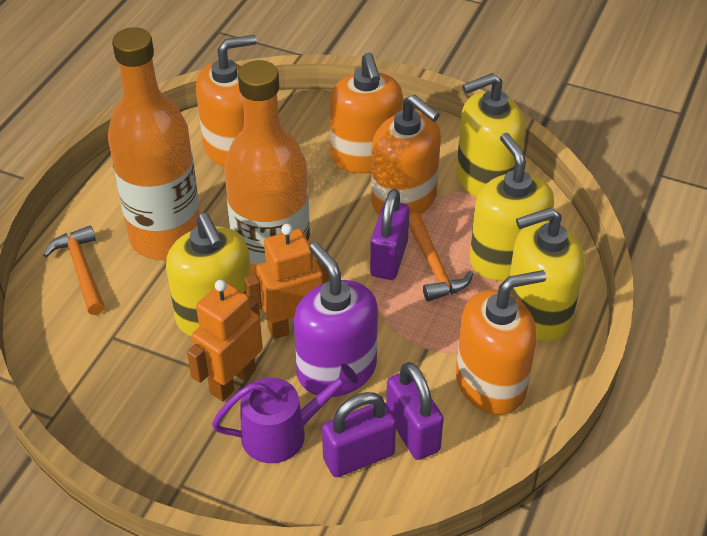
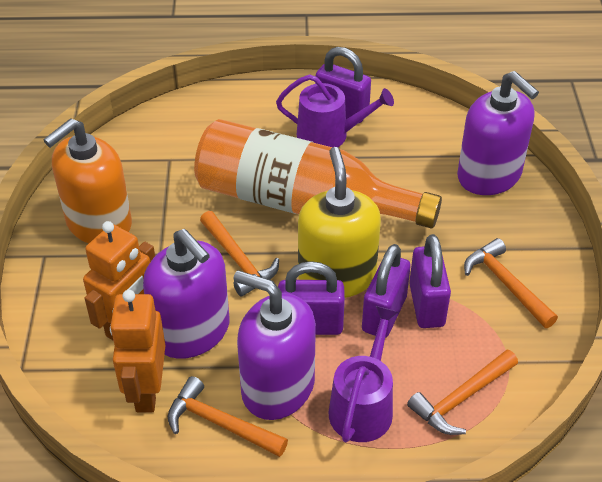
orange bottle: 2 -> 1
orange hammer: 2 -> 4
orange soap dispenser: 4 -> 1
purple padlock: 3 -> 4
purple soap dispenser: 1 -> 3
purple watering can: 1 -> 2
yellow soap dispenser: 4 -> 1

